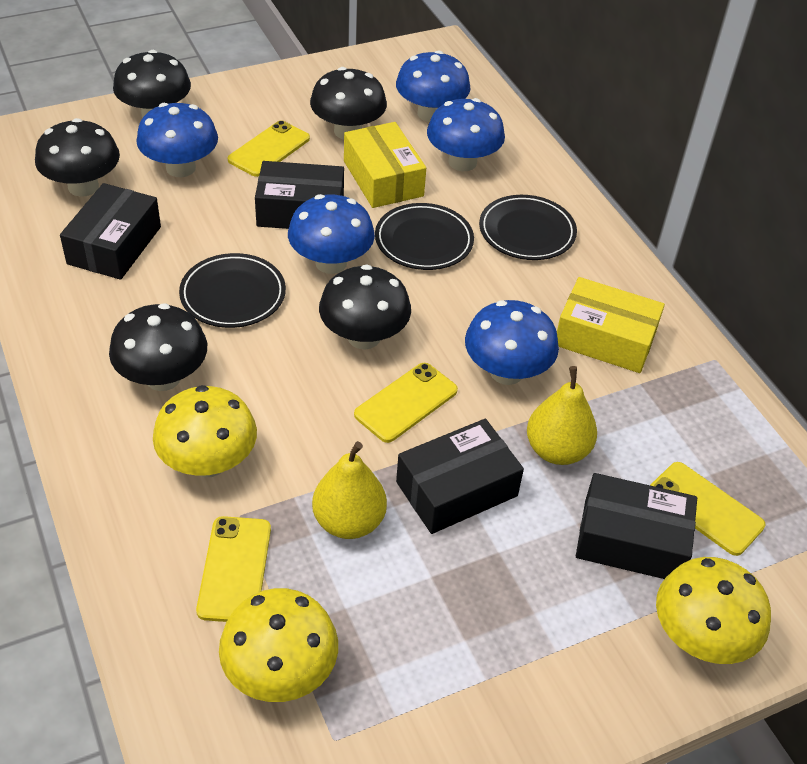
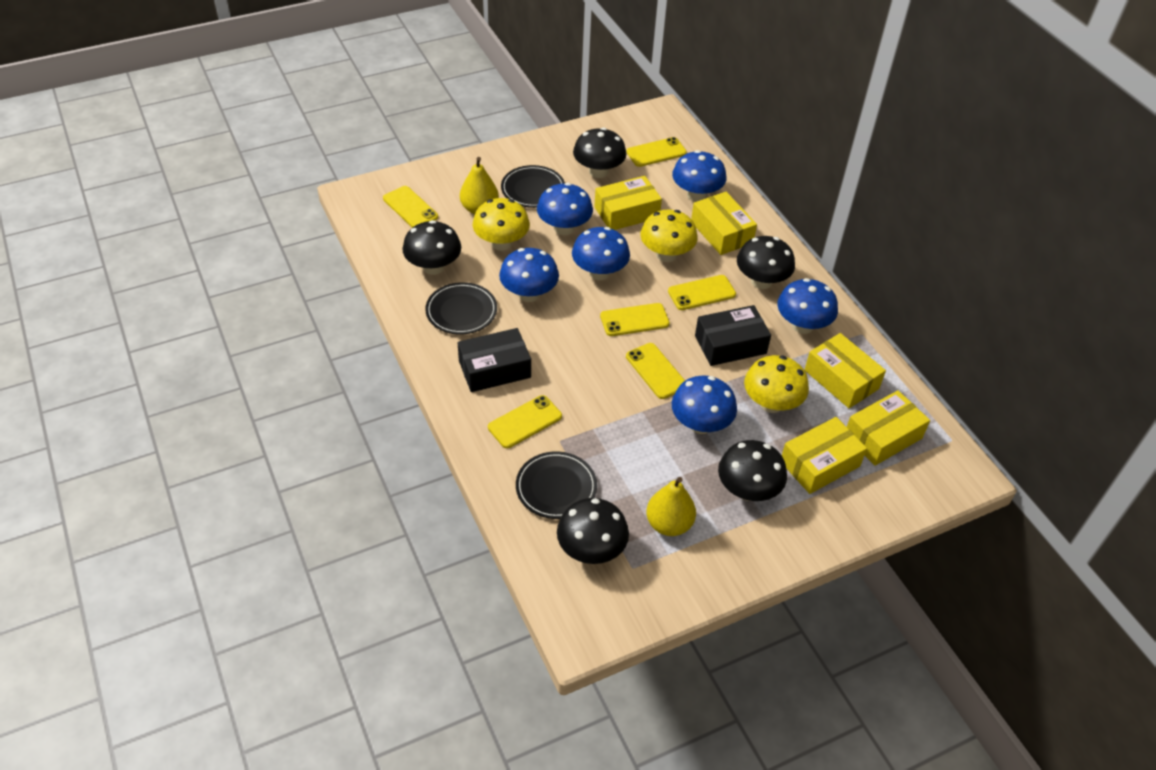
black box: 4 -> 2
blue mushroom: 5 -> 6
yellow box: 2 -> 5
yellow phone: 4 -> 6

